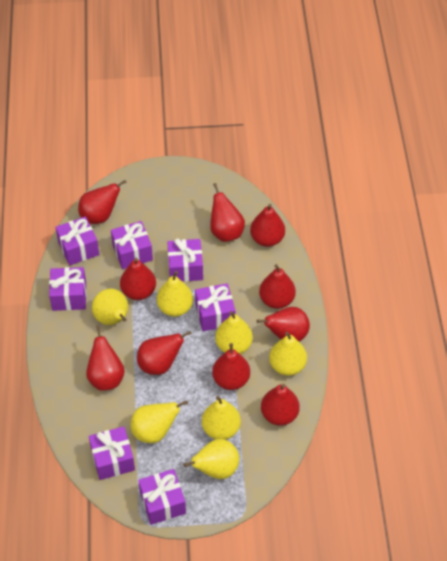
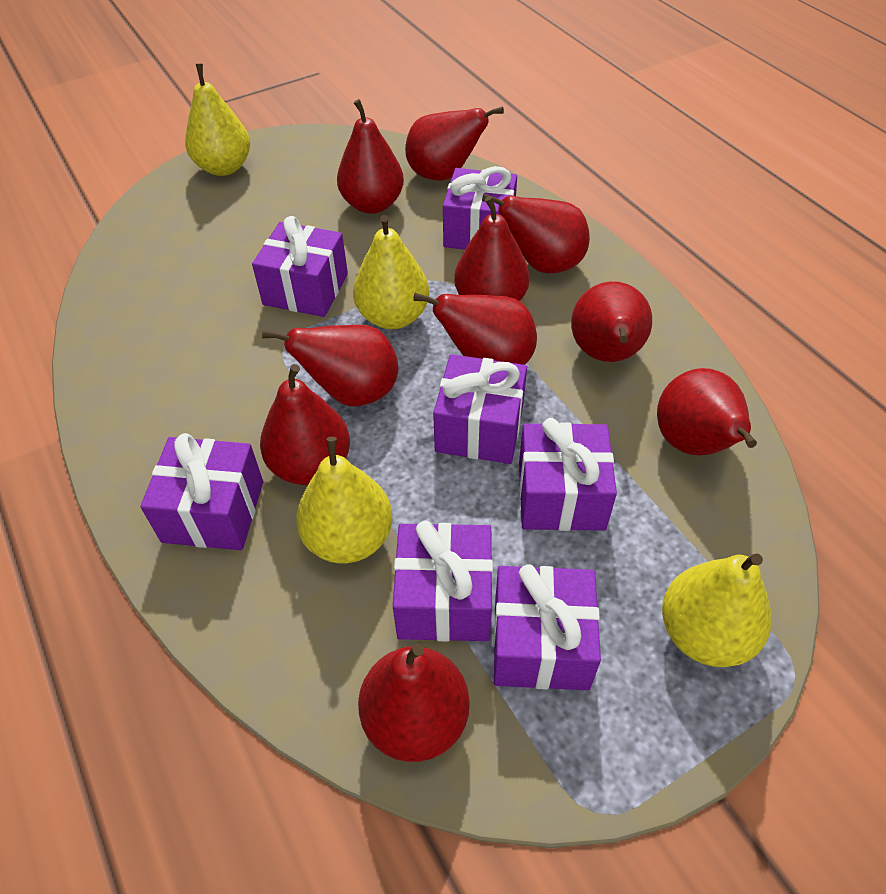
yellow pear: 7 -> 4

